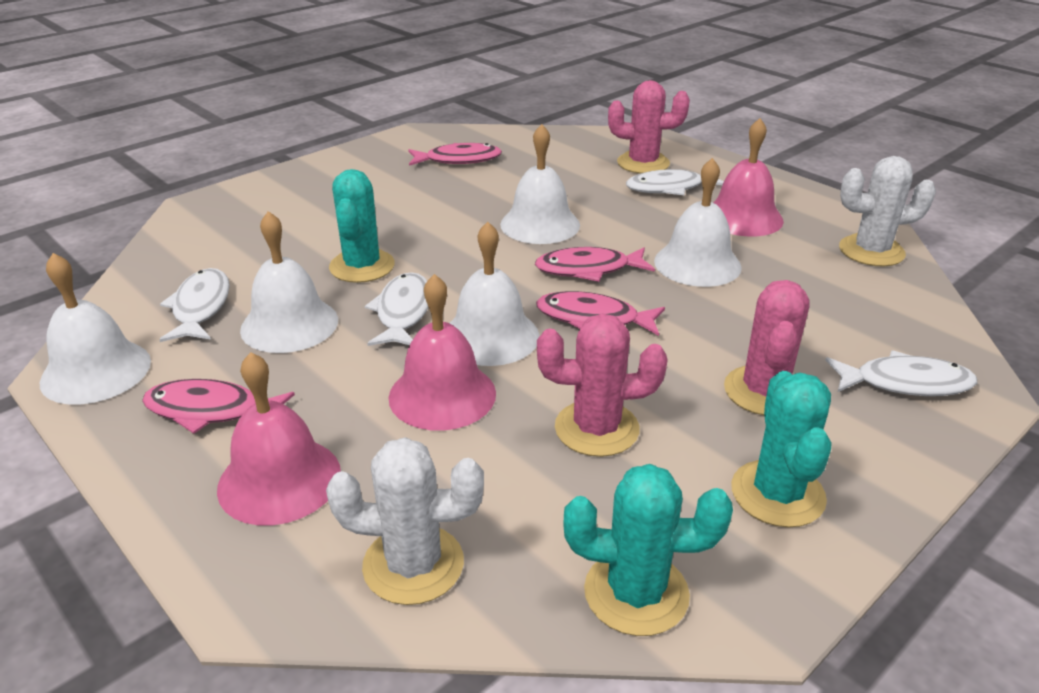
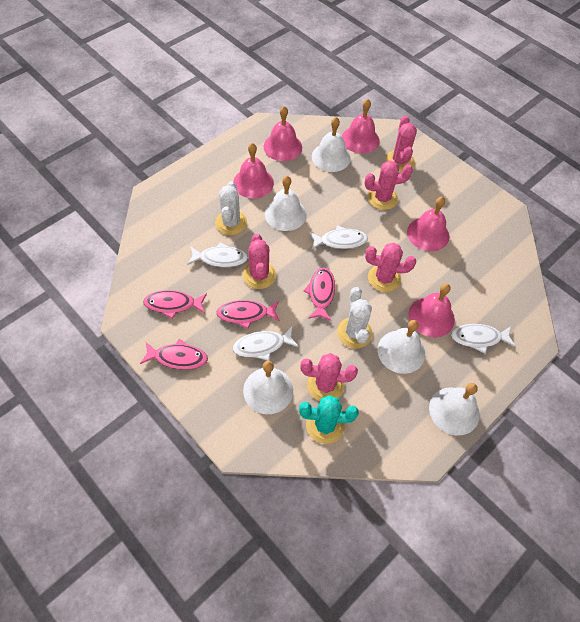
pink bell: 3 -> 5
pink cactus: 3 -> 5
turquoise cactus: 3 -> 1

